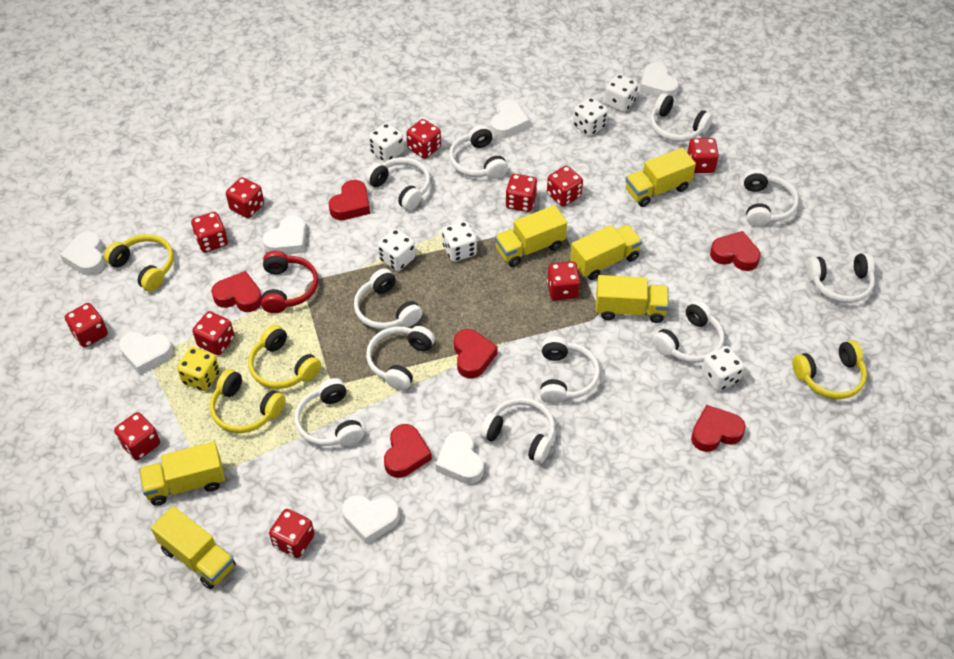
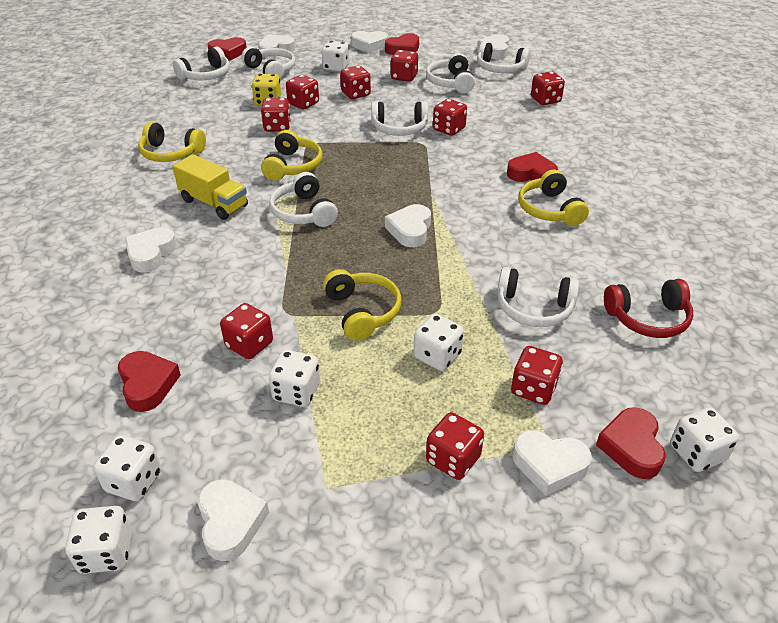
red dice: 11 -> 9
red heart: 6 -> 5
white headphones: 11 -> 7
yellow truck: 6 -> 1

